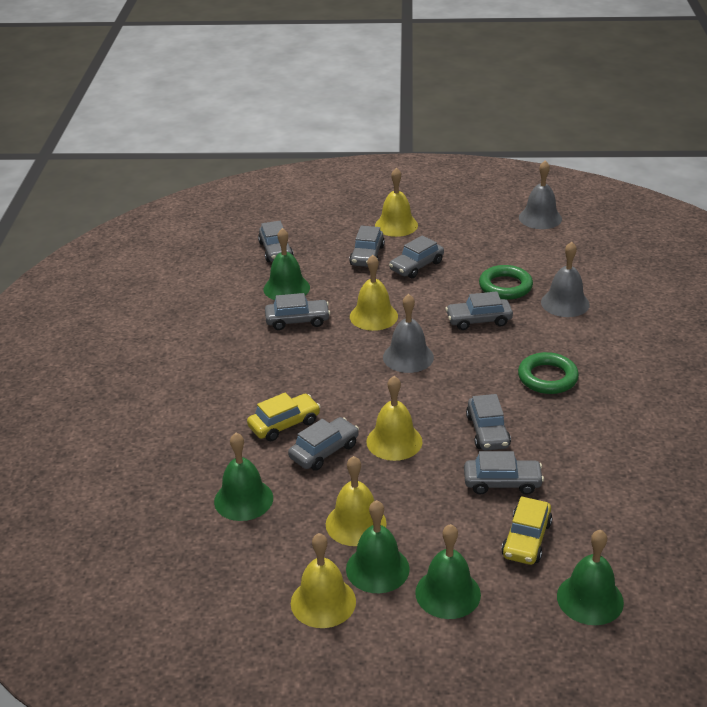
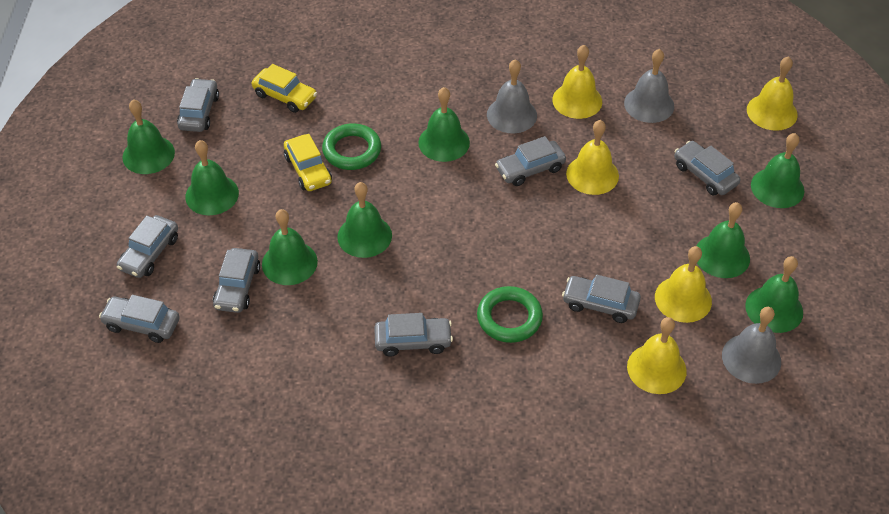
green bell: 5 -> 8

